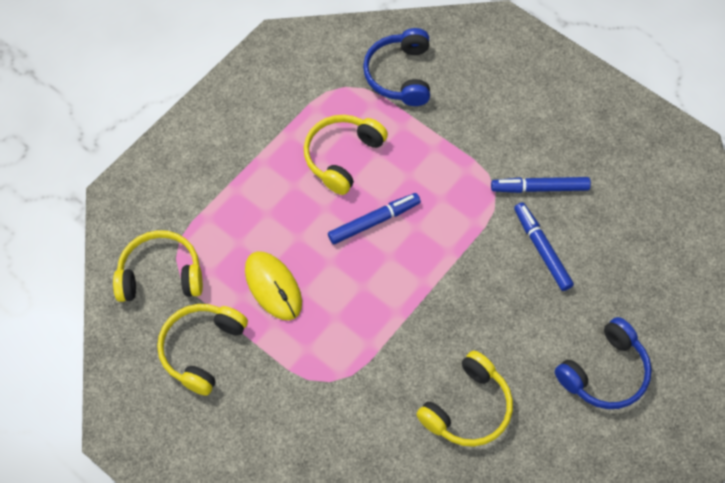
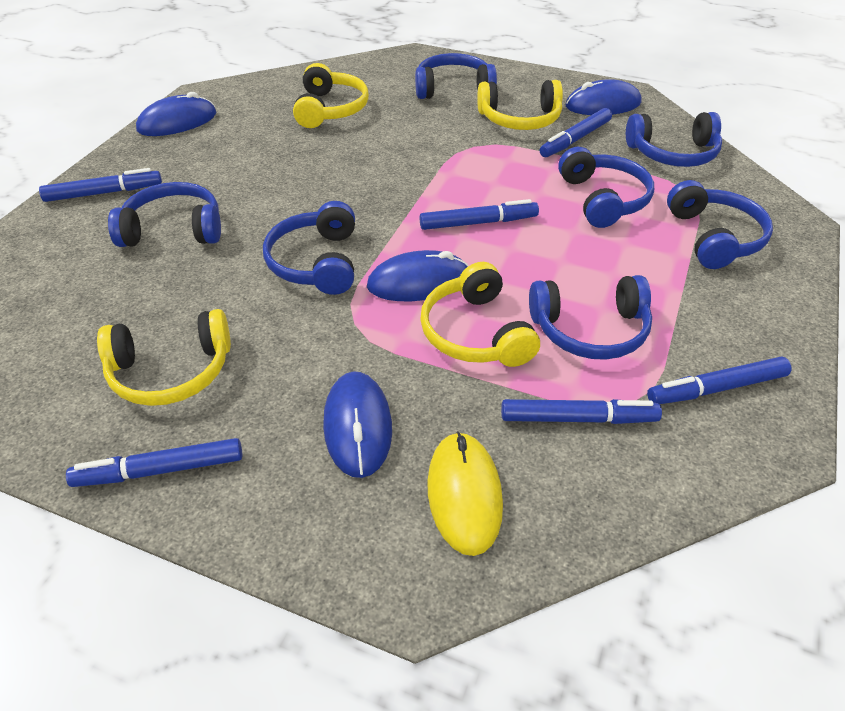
blue headphones: 2 -> 7
blue marker: 3 -> 6
blue mouse: 0 -> 4

